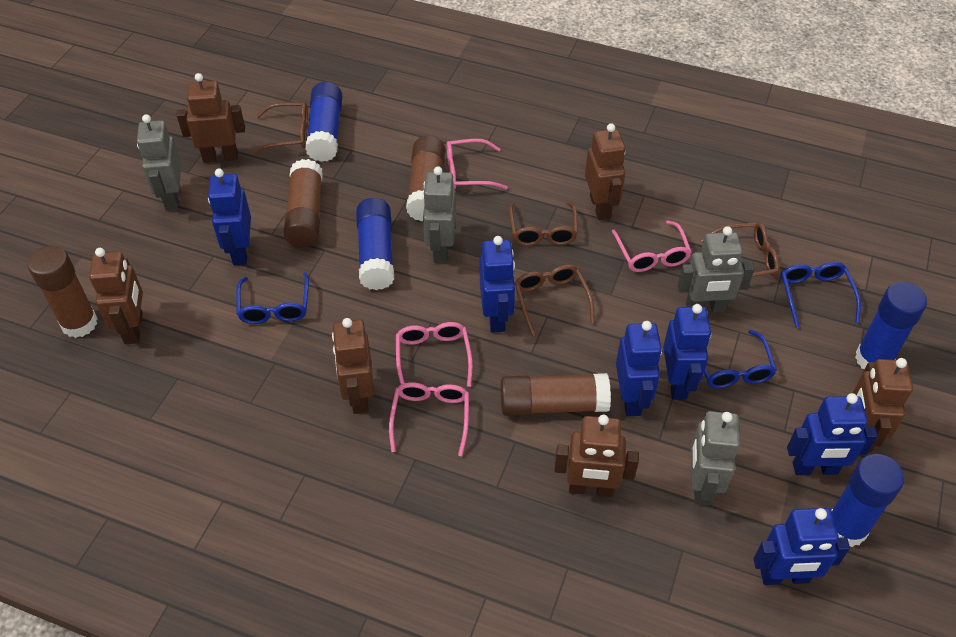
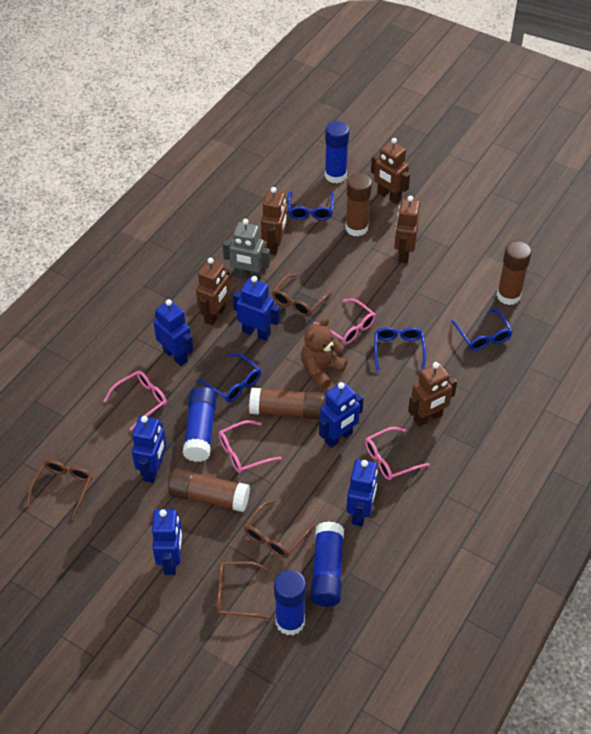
blue glasses: 3 -> 4
brown robot: 6 -> 5
brown teddy bear: 0 -> 1
grey robot: 4 -> 1

